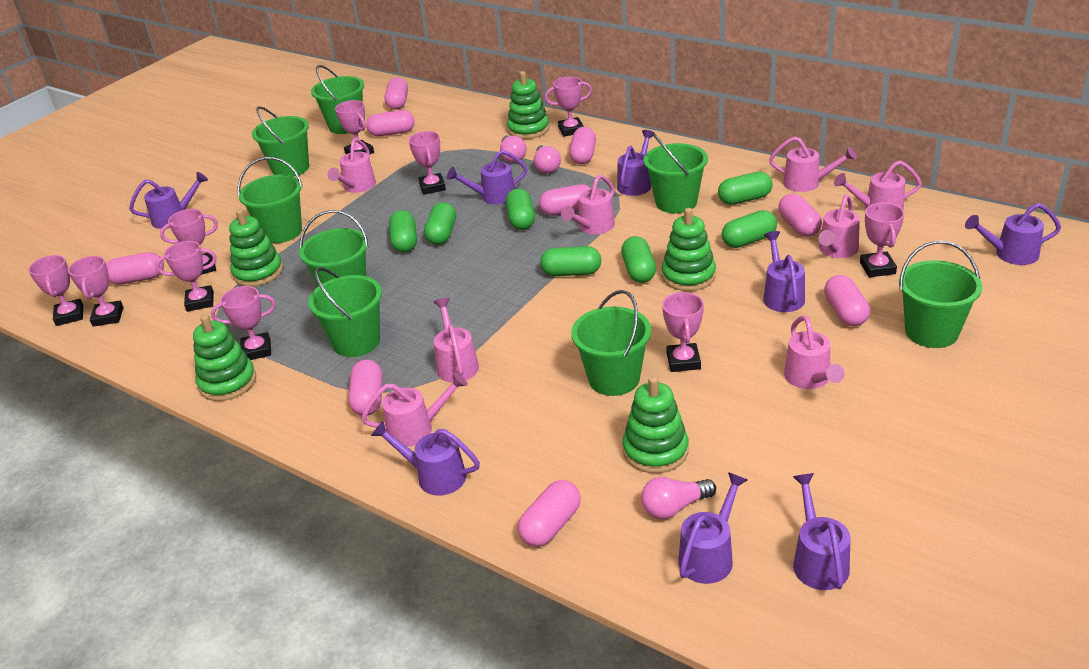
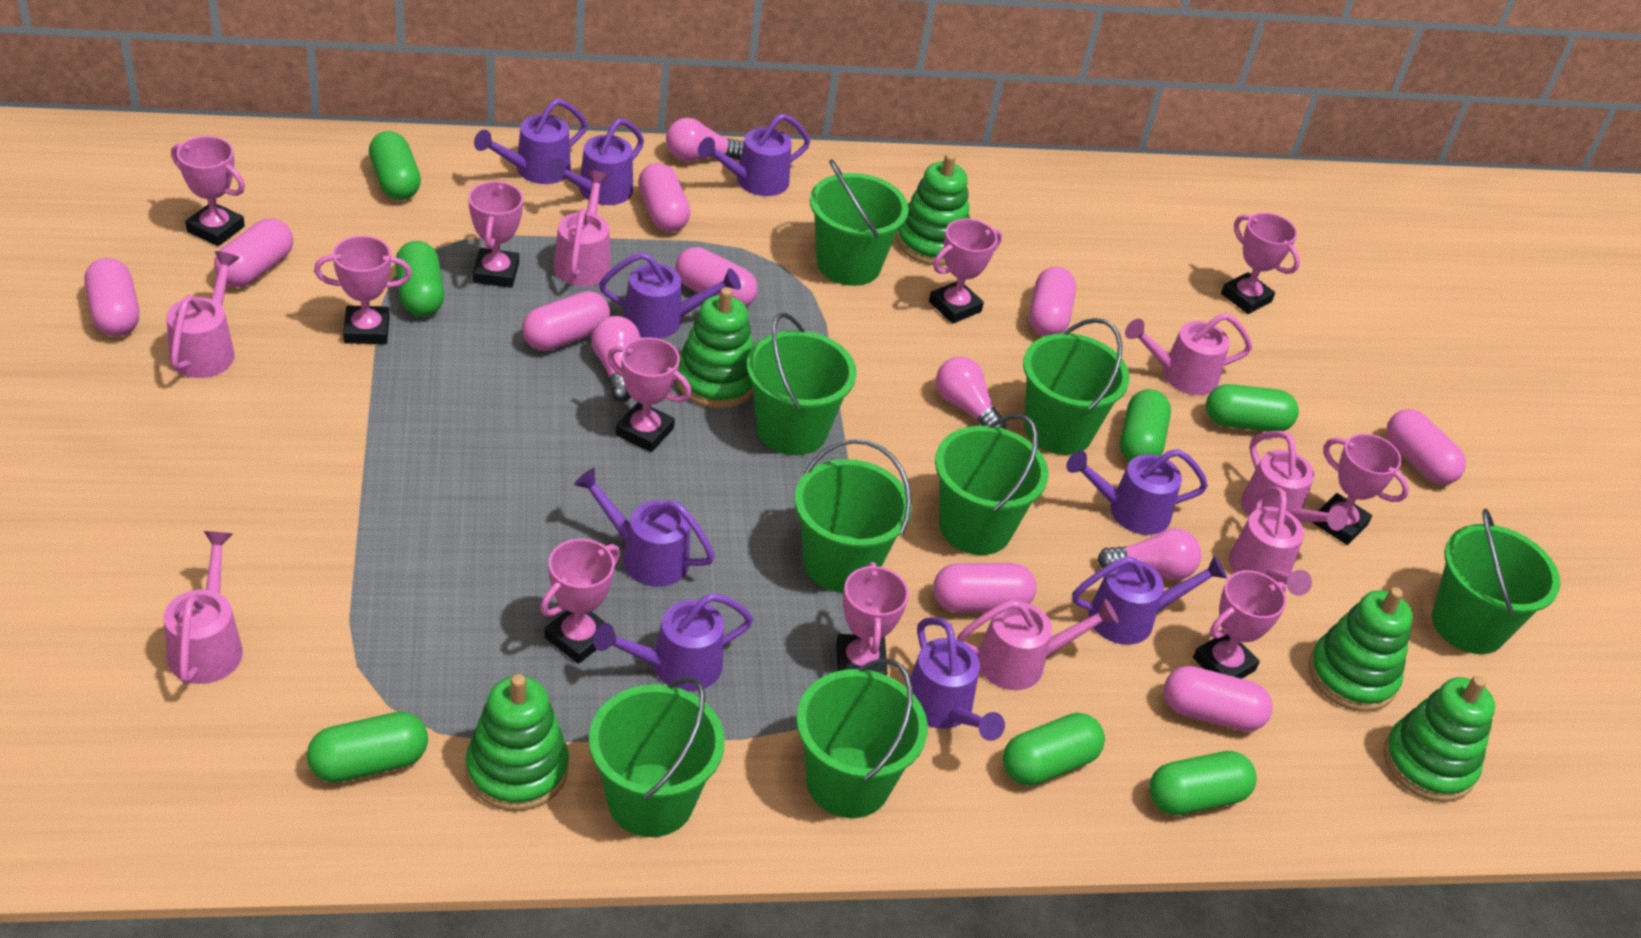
pink light bulb: 3 -> 4
pink watering can: 8 -> 7
purple watering can: 8 -> 9

